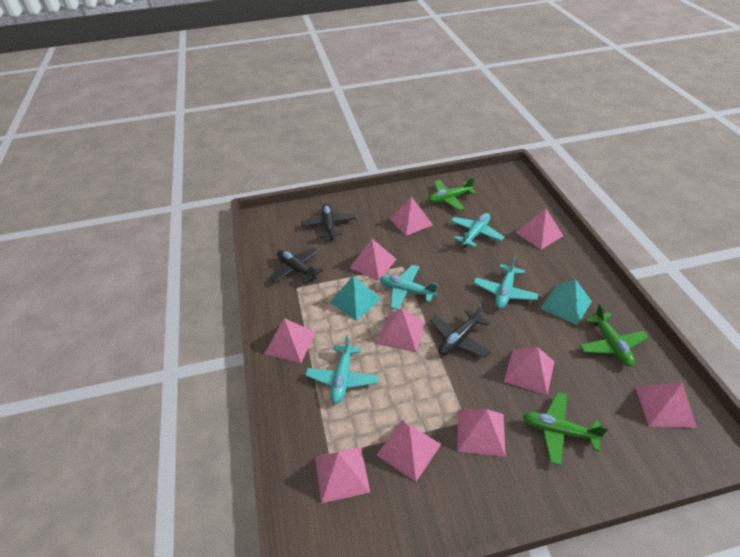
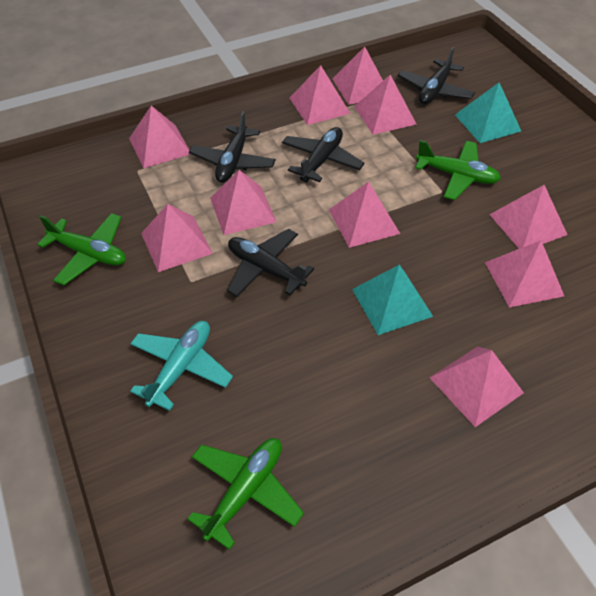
black plane: 3 -> 4
turquoise plane: 4 -> 1

